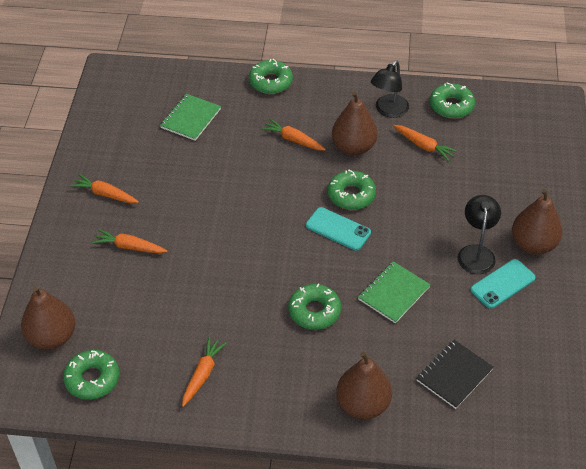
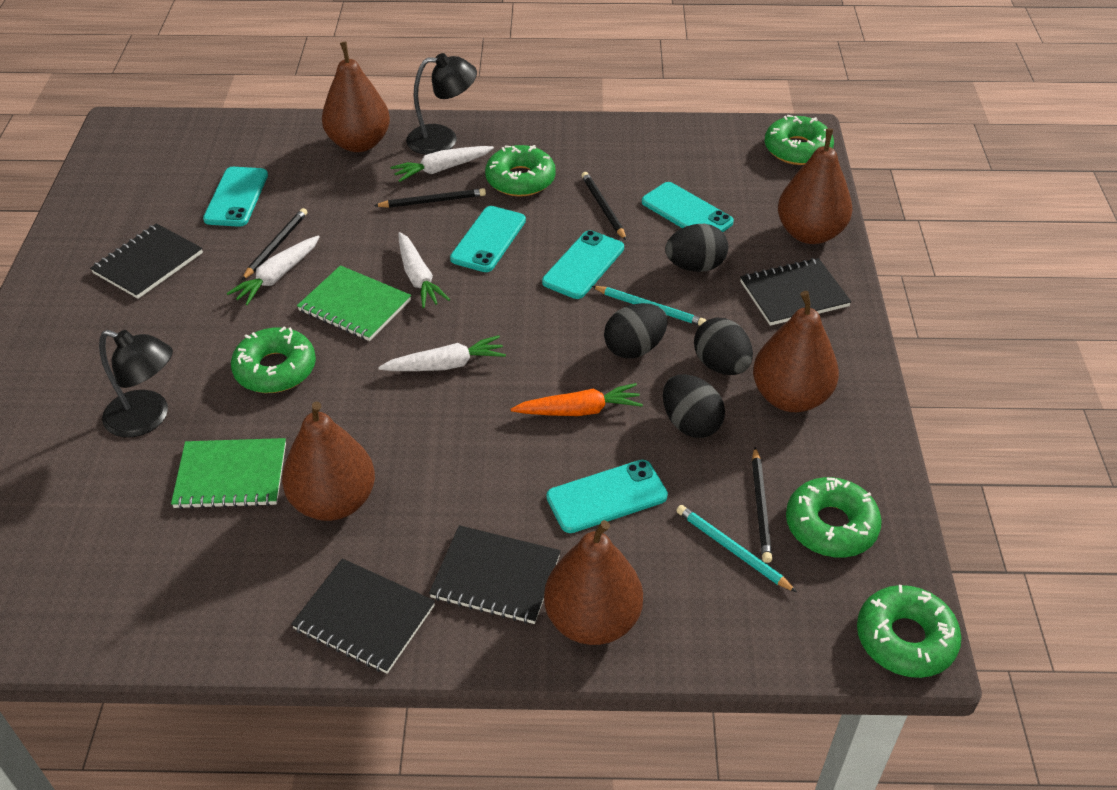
black egg: 0 -> 4
black notebook: 1 -> 4
black pencil: 0 -> 4
brown pear: 4 -> 5
orange carrot: 5 -> 1
turquoise pencil: 0 -> 2
turquoise phone: 2 -> 5
white carrot: 0 -> 4

